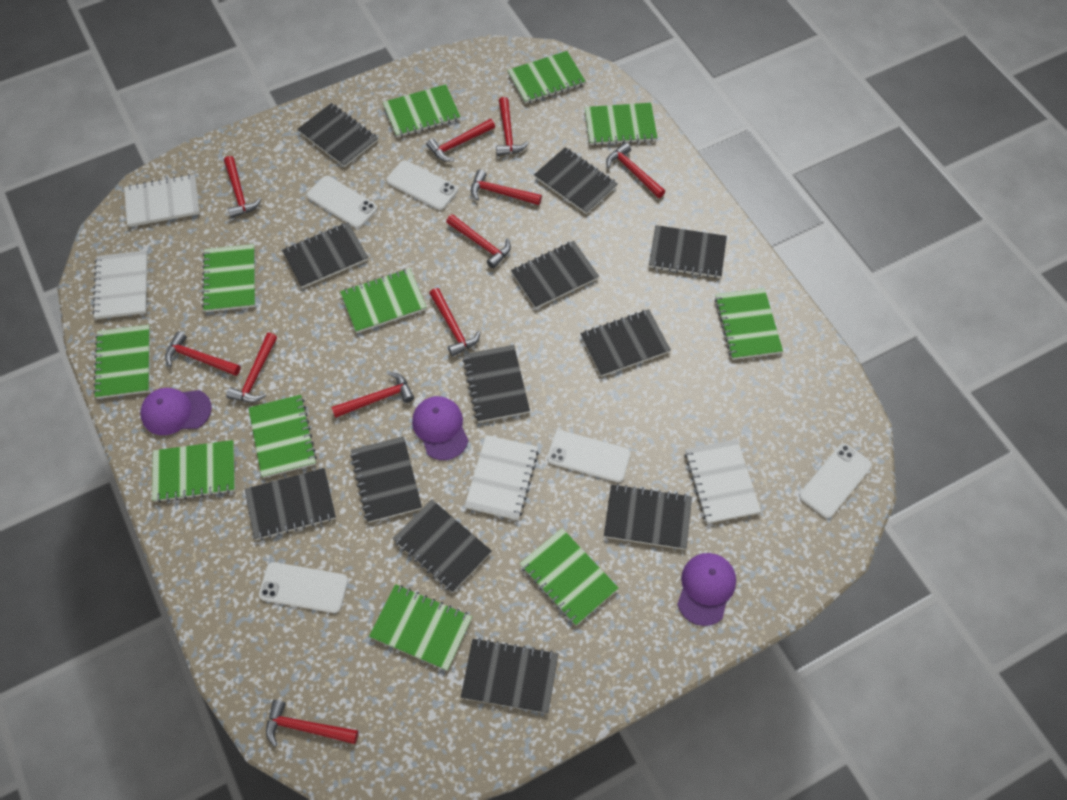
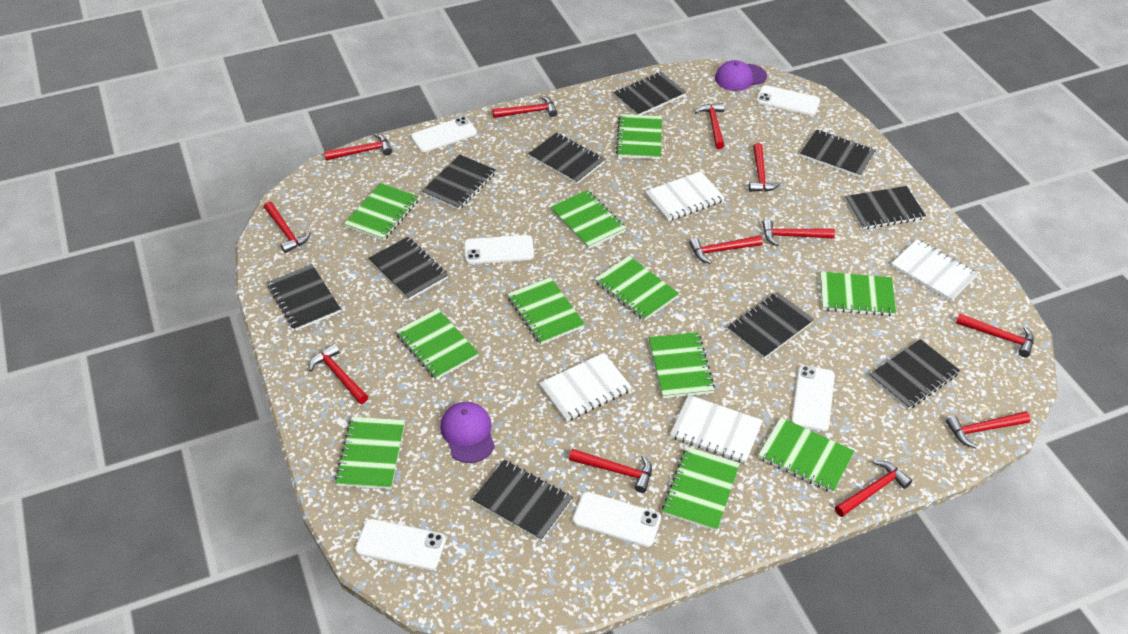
black notebook: 12 -> 10
purple cap: 3 -> 2
red hammer: 11 -> 12
white phone: 5 -> 6

